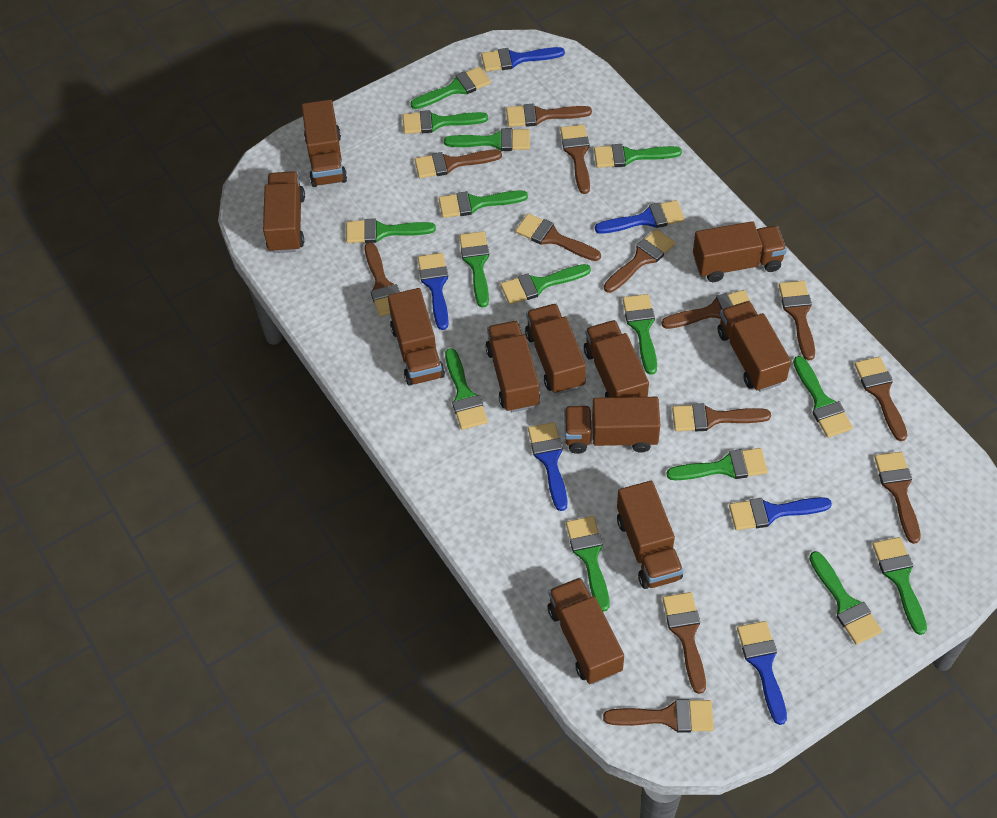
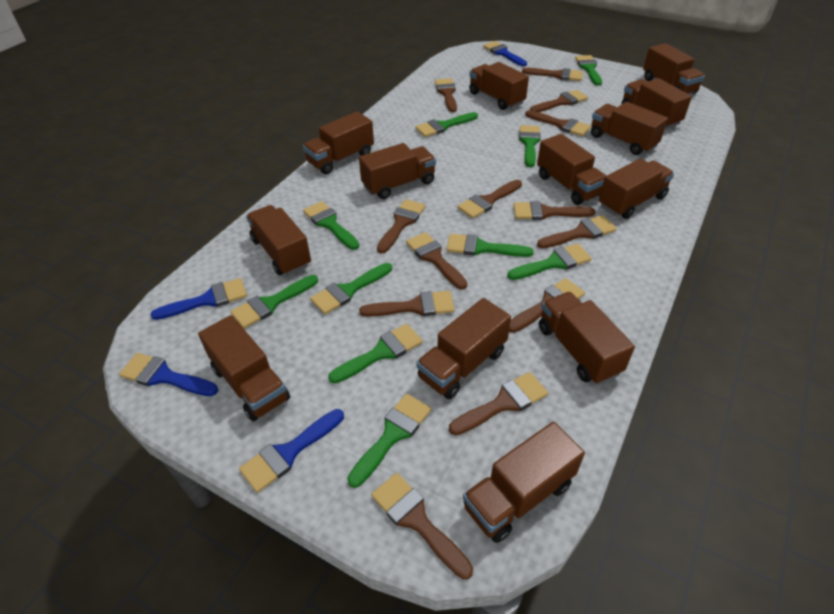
blue brush: 6 -> 4
brown truck: 11 -> 13
green brush: 15 -> 10

